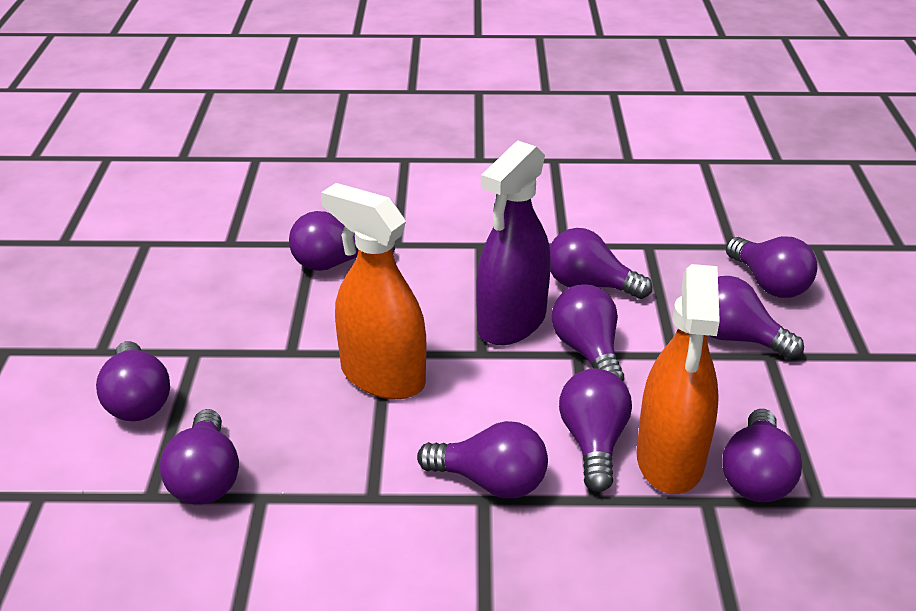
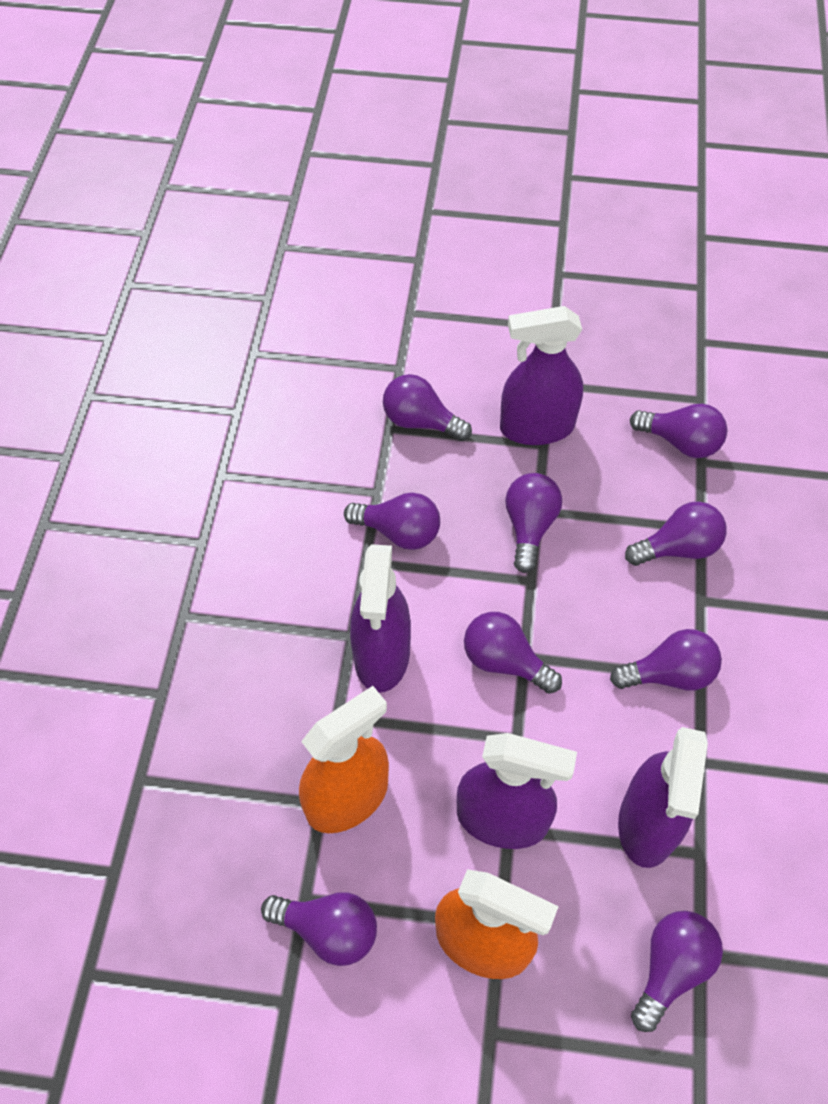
purple light bulb: 10 -> 9
purple spray bottle: 1 -> 4

